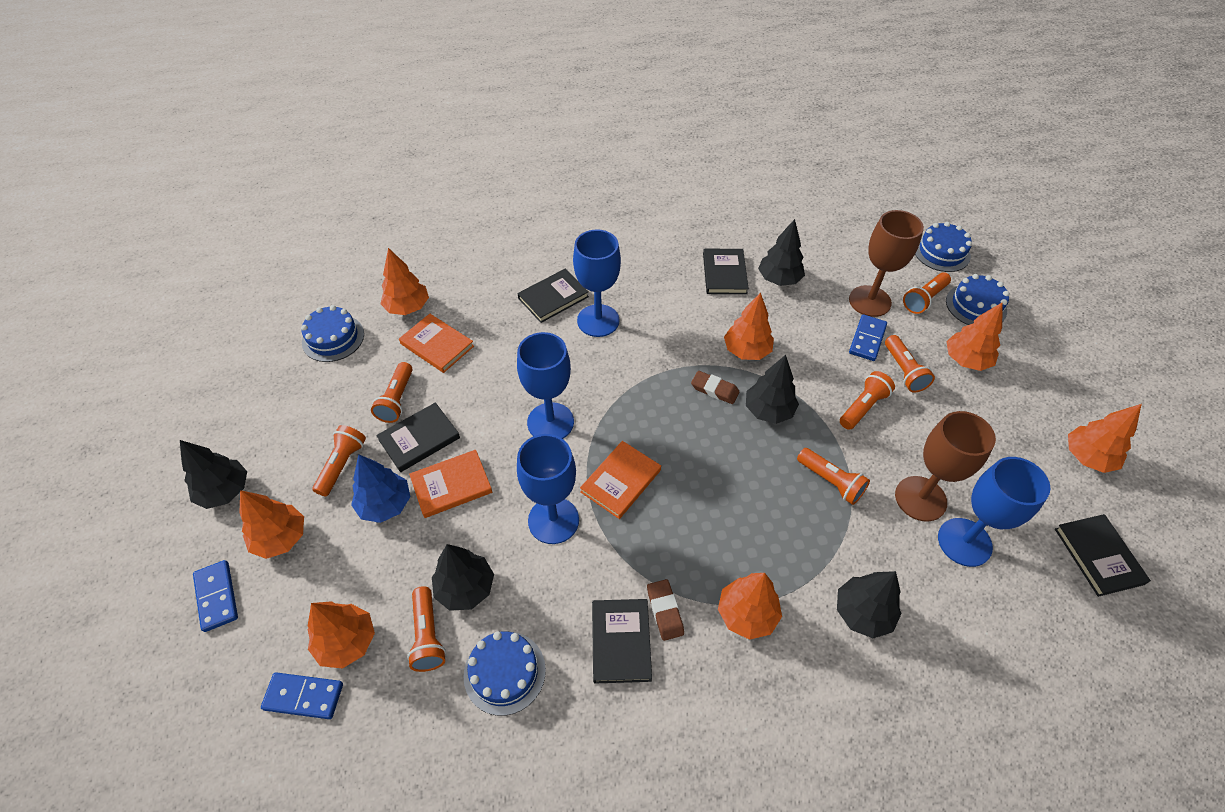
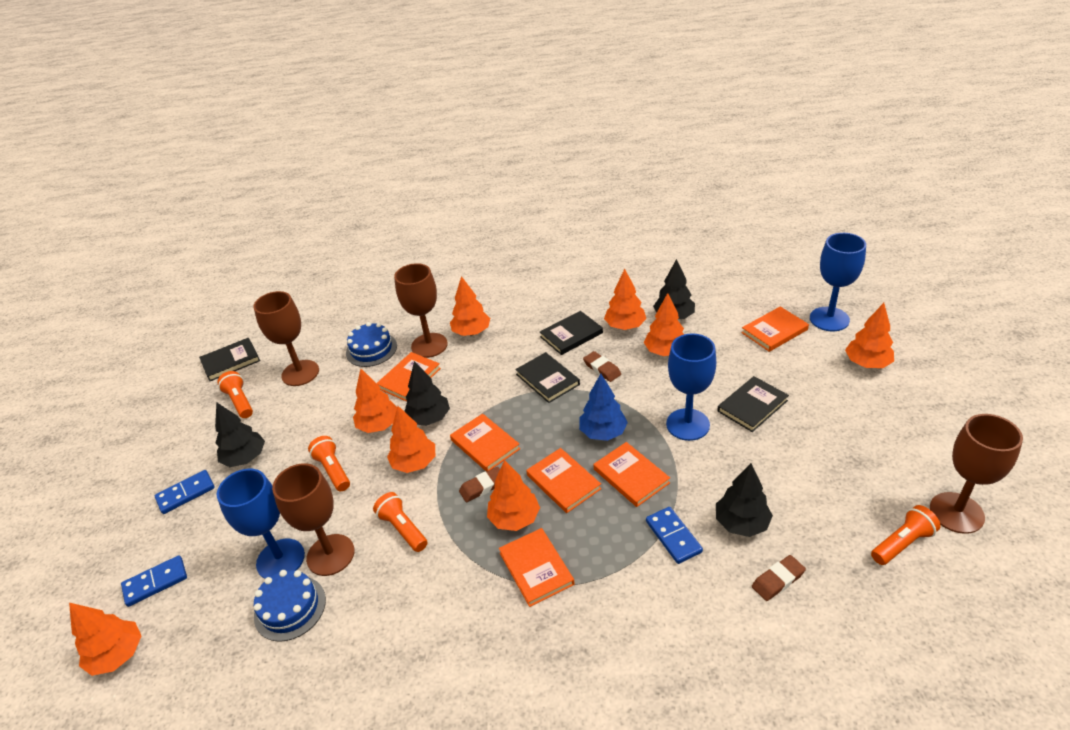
black book: 5 -> 4
black tree: 5 -> 4
blue cake: 4 -> 2
blue goblet: 4 -> 3
brown eraser: 2 -> 3
brown goblet: 2 -> 4
orange book: 3 -> 6
orange flashlight: 7 -> 4
orange tree: 7 -> 8

